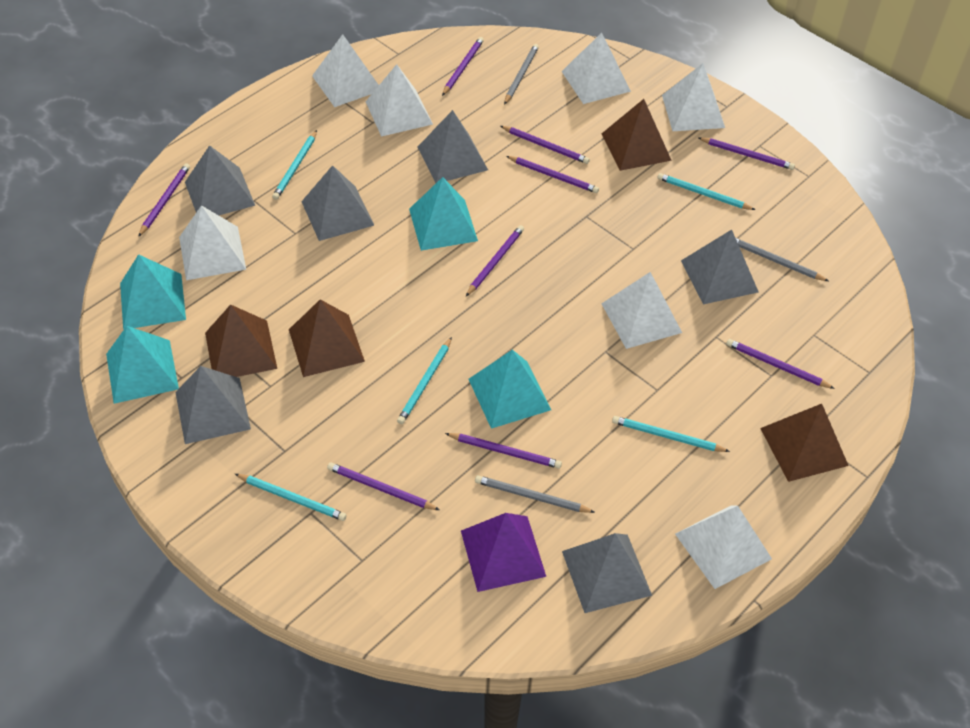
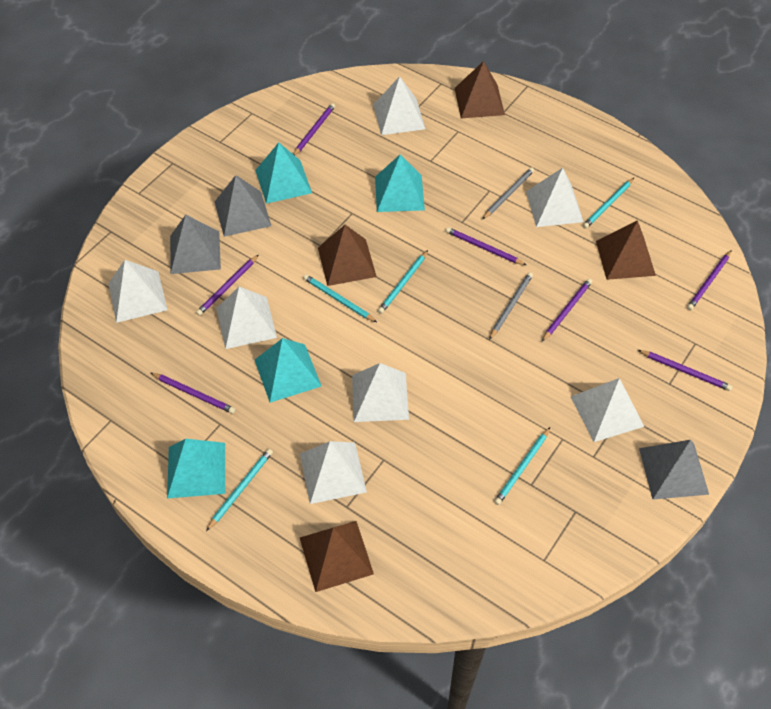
grey pencil: 3 -> 2
grey pyramid: 6 -> 3
purple pencil: 9 -> 7
purple pyramid: 1 -> 0

